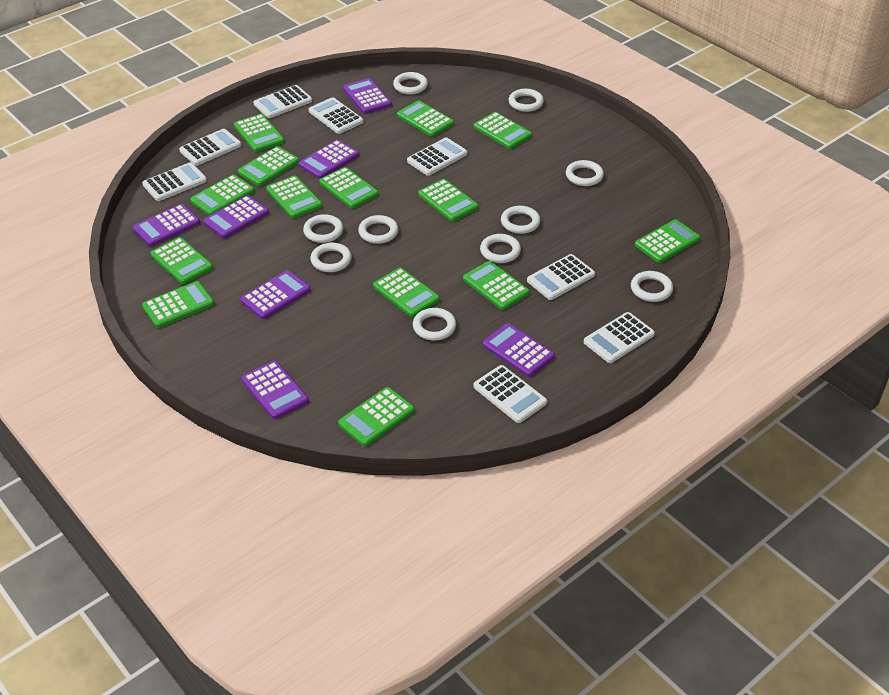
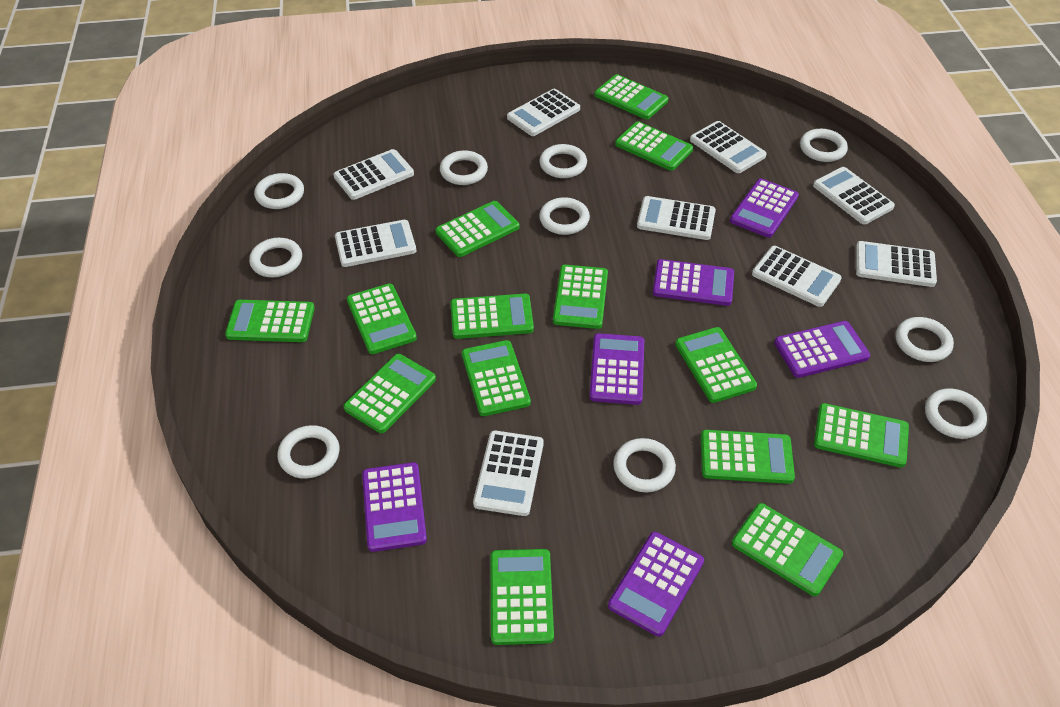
purple calculator: 7 -> 6
white calculator: 8 -> 9

